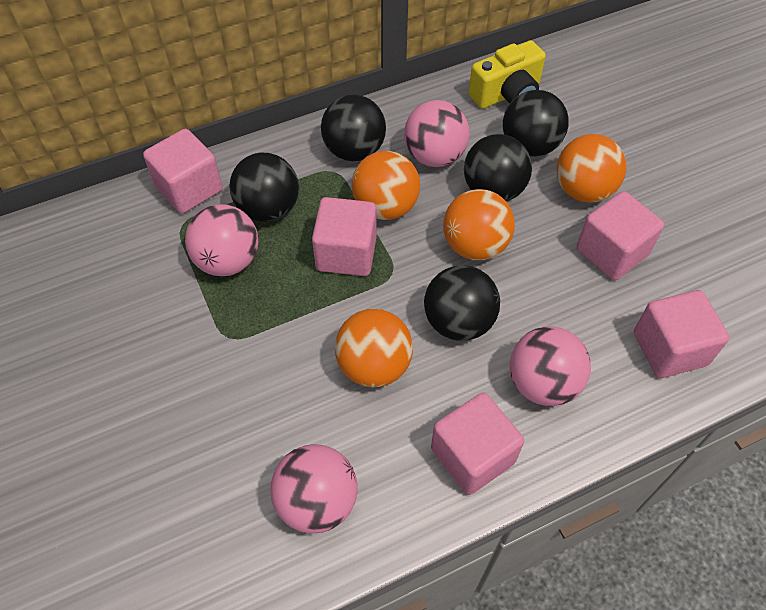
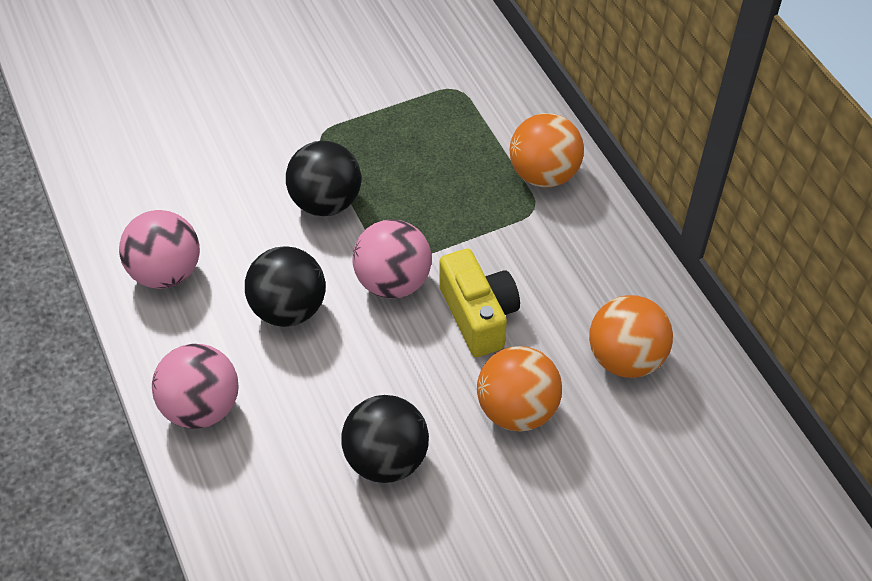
black ball: 5 -> 3
orange ball: 4 -> 3
pink ball: 4 -> 3
pink cube: 5 -> 0

